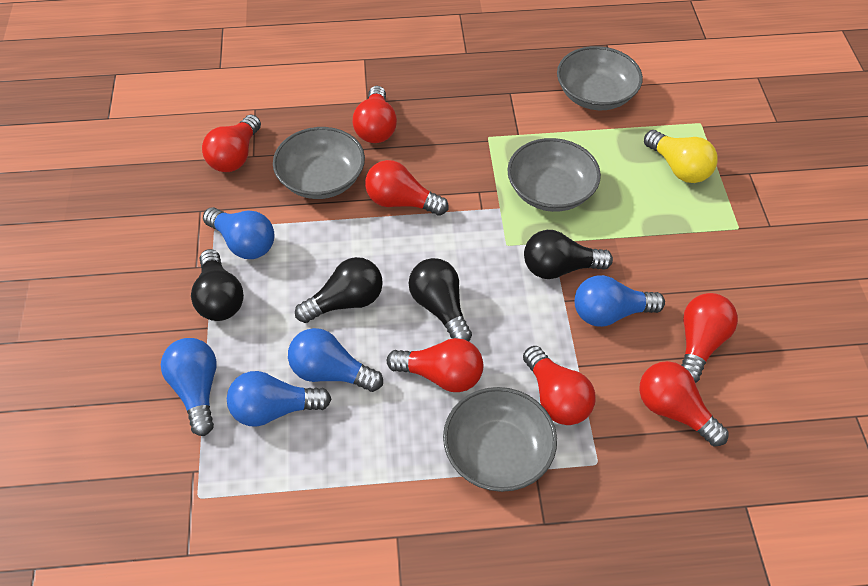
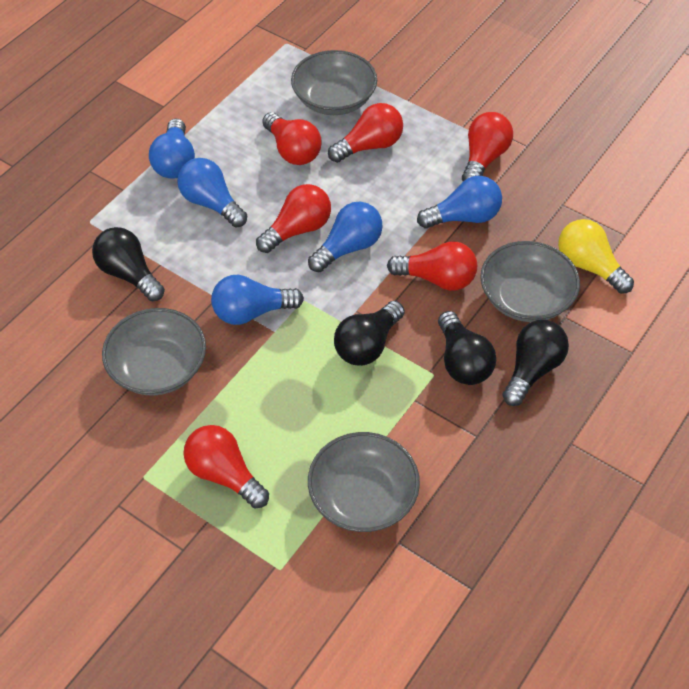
red light bulb: 7 -> 6

